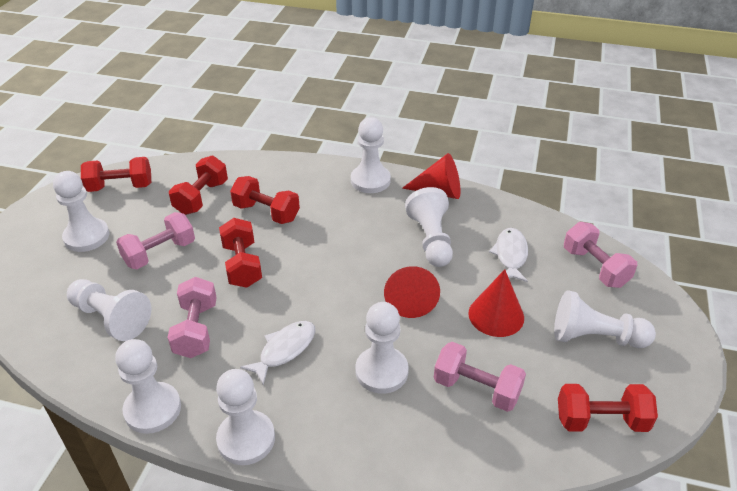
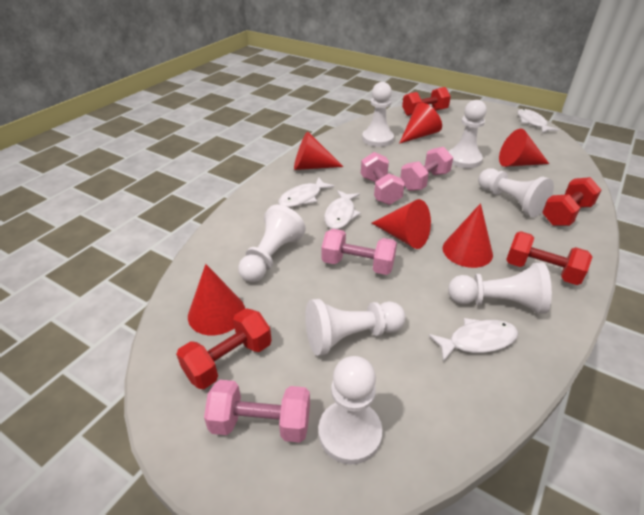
red cone: 3 -> 6
red dumbbell: 5 -> 4
white fish: 2 -> 4
white pawn: 8 -> 7

